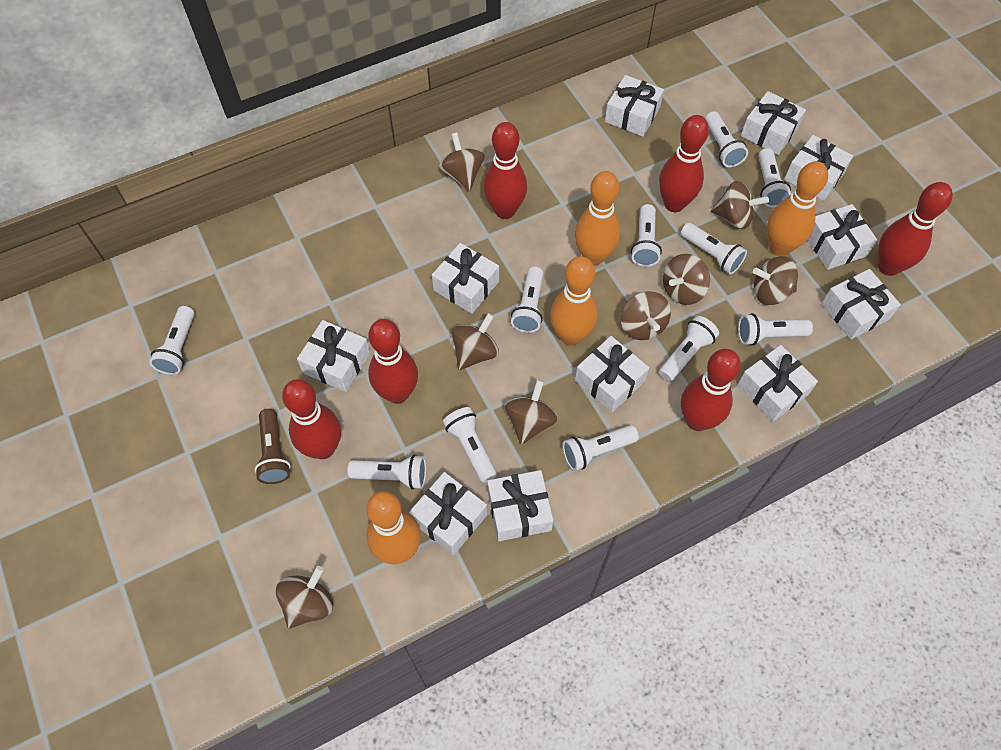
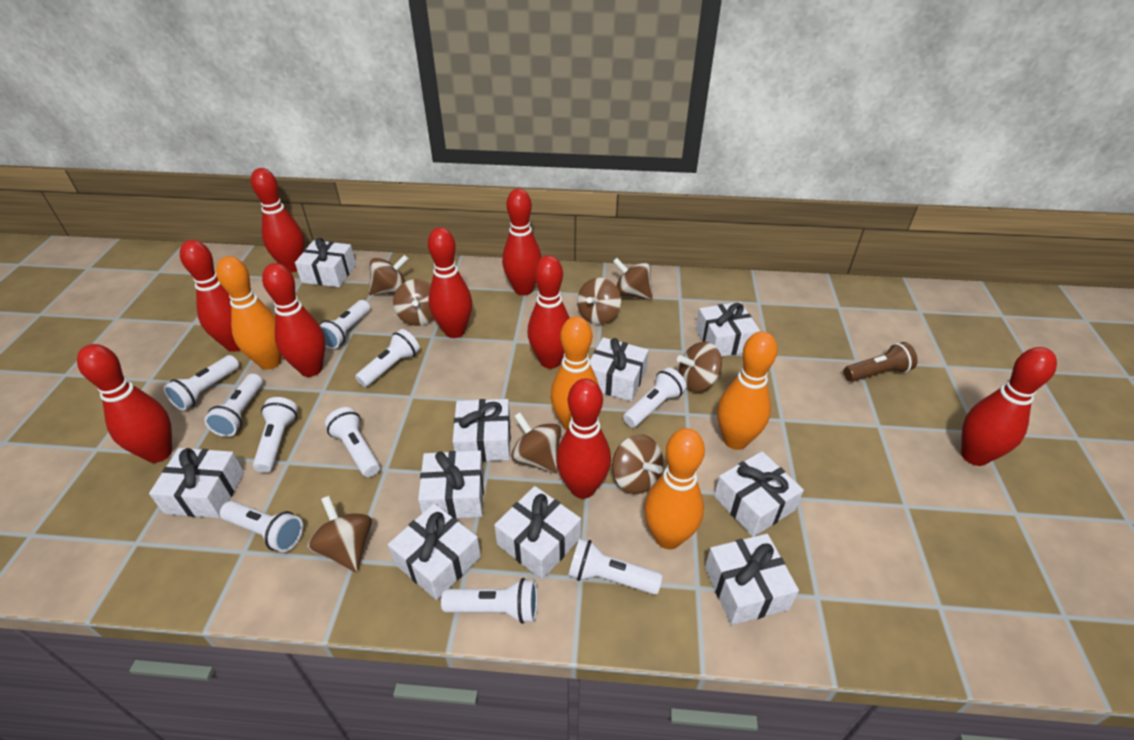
red bowling pin: 6 -> 9
white flashlight: 11 -> 10
white gift: 11 -> 10

